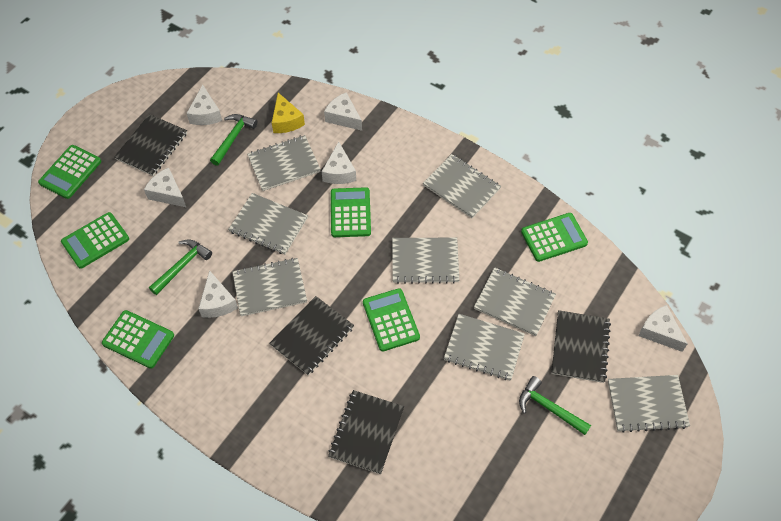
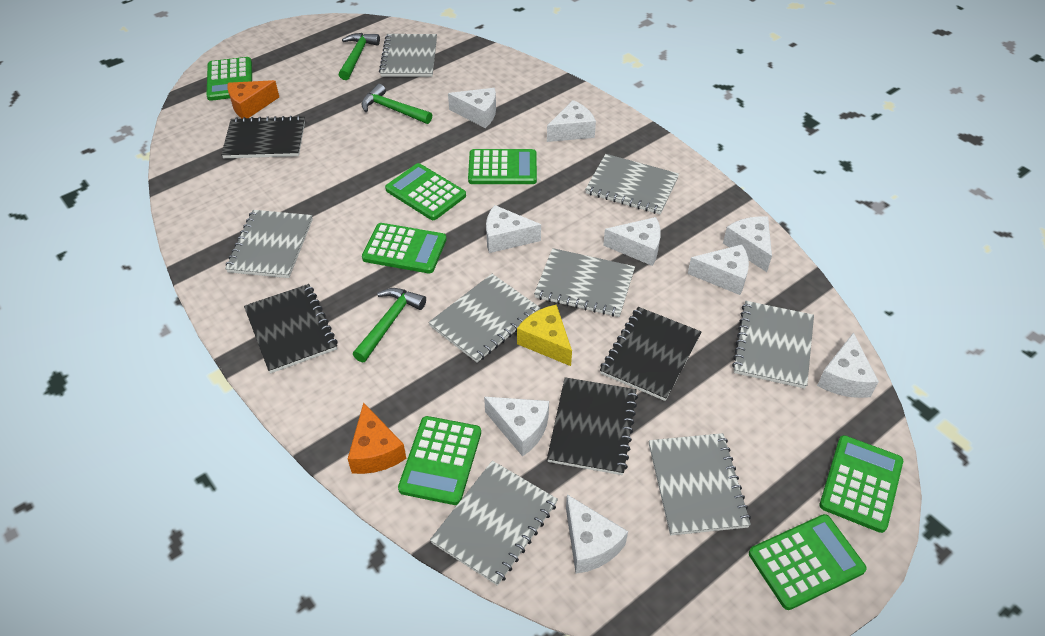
green calculator: 6 -> 7
orange cheese: 0 -> 2
white cheese: 6 -> 9

